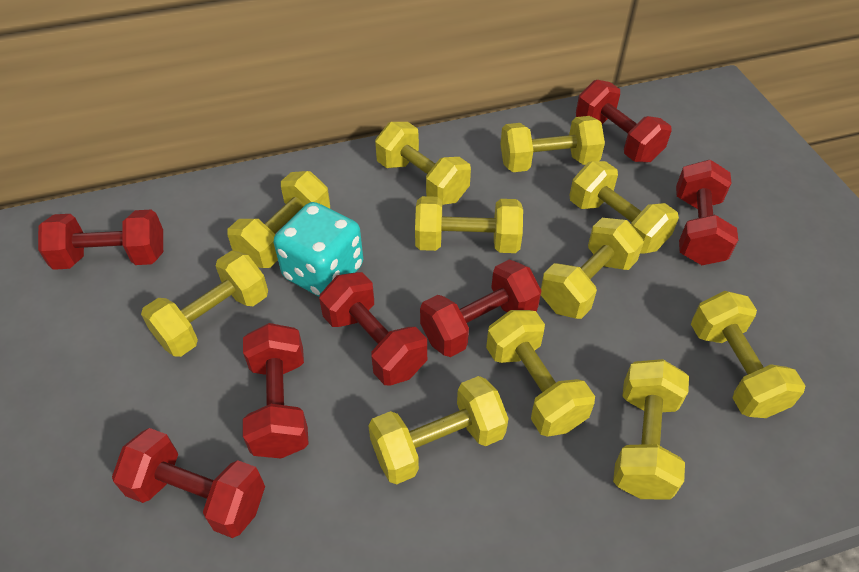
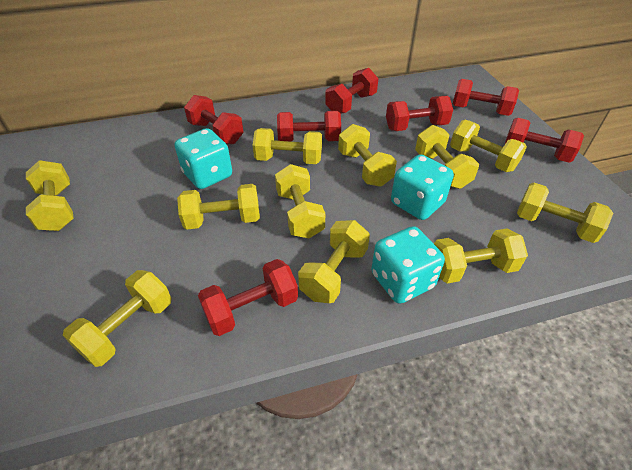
turquoise dice: 1 -> 3

